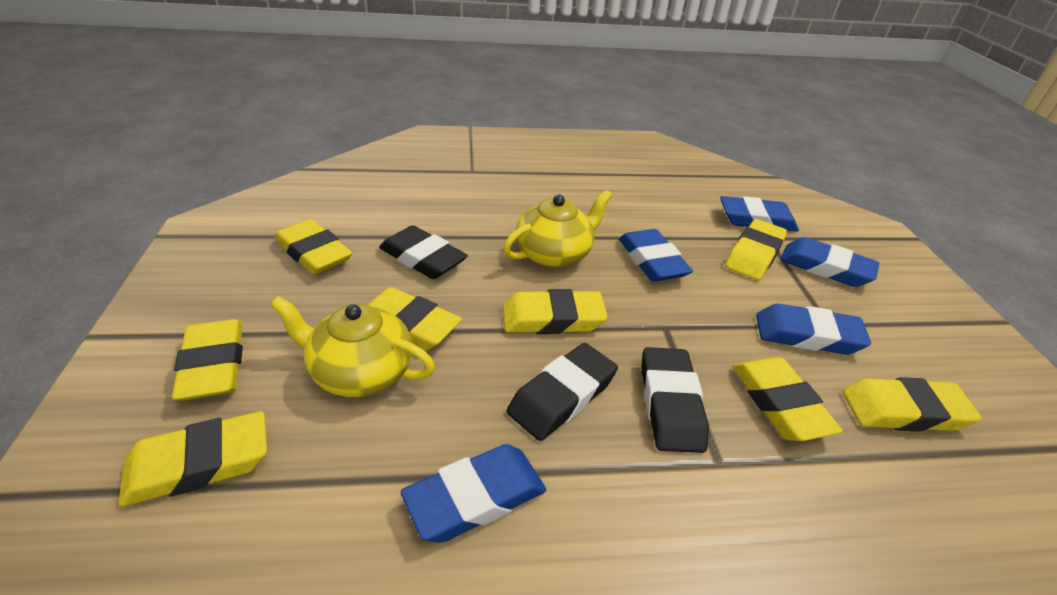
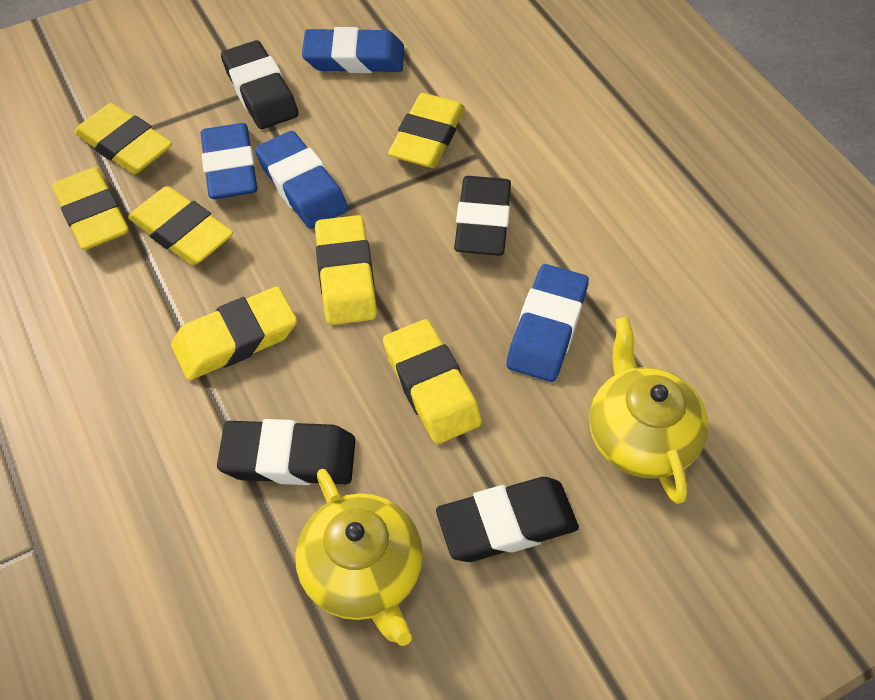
black eraser: 3 -> 4
blue eraser: 5 -> 4
yellow eraser: 8 -> 7

